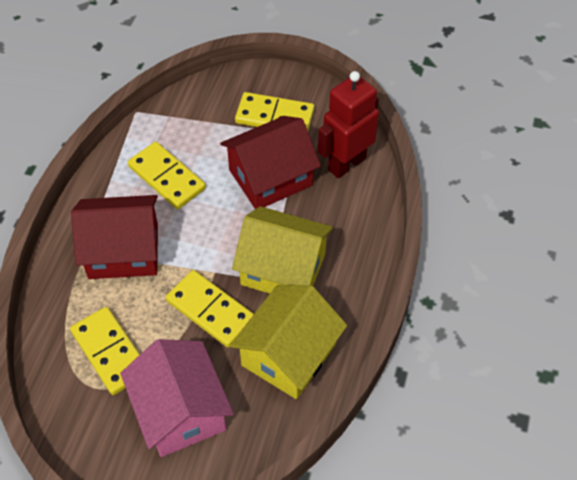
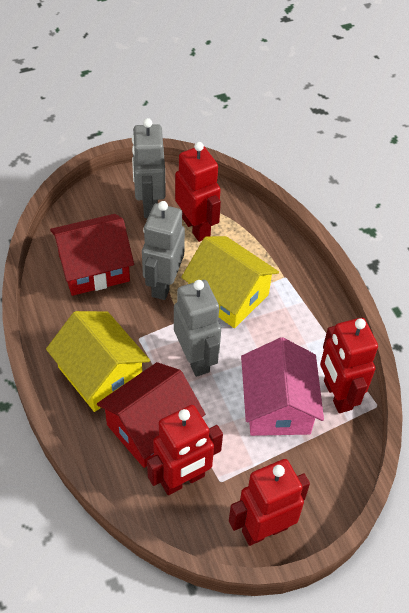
grey robot: 0 -> 3
red robot: 1 -> 4
yellow domino: 4 -> 0

